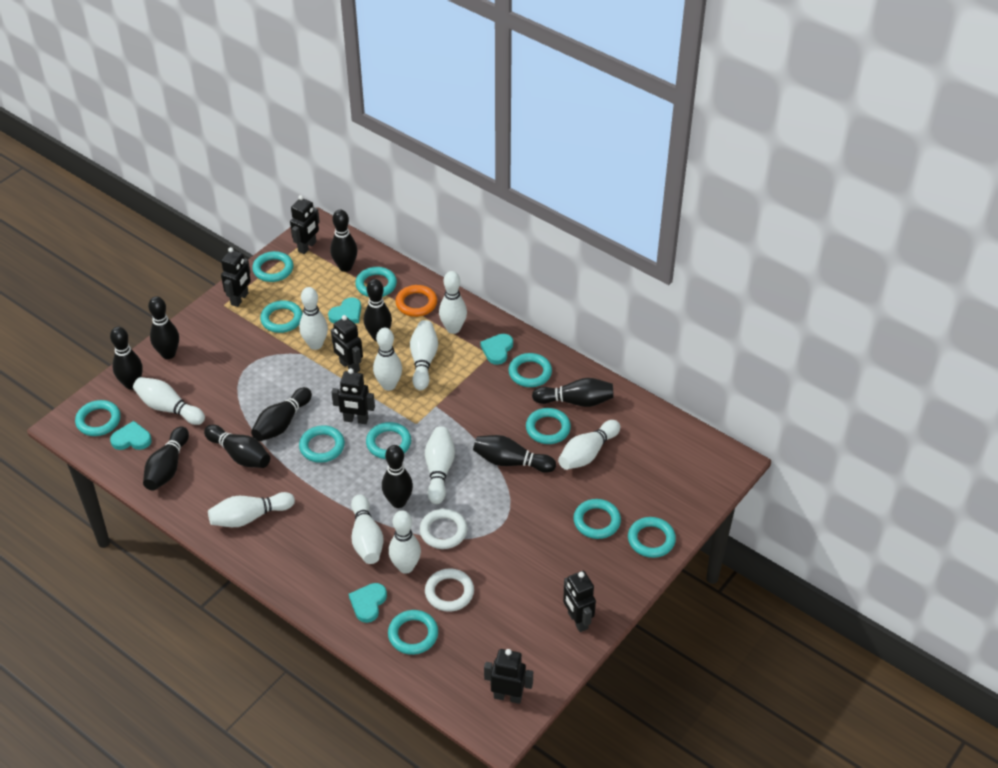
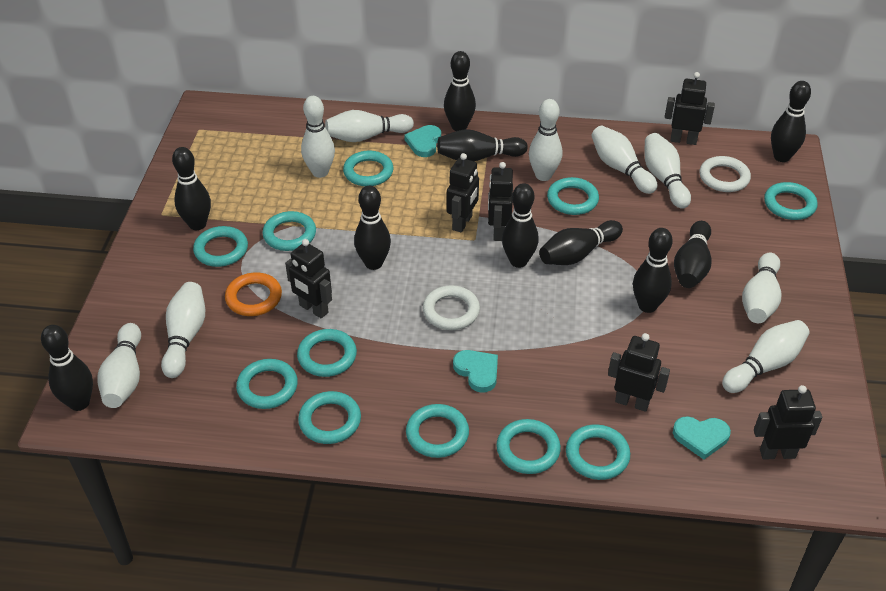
turquoise heart: 4 -> 3
white bowling pin: 10 -> 9

